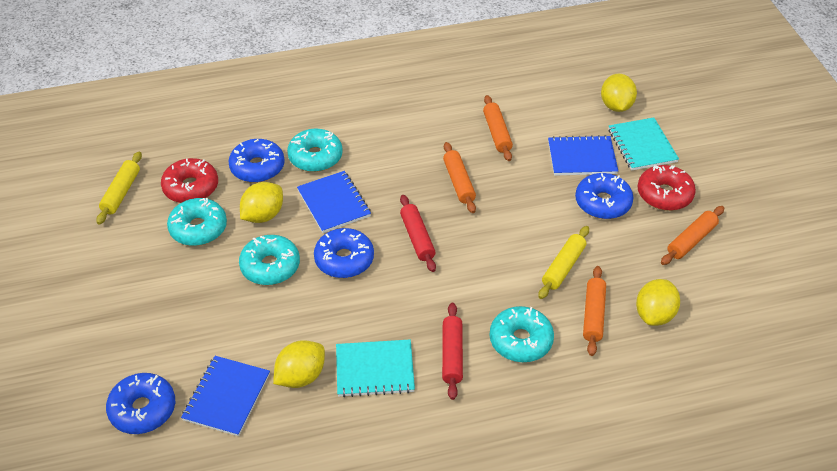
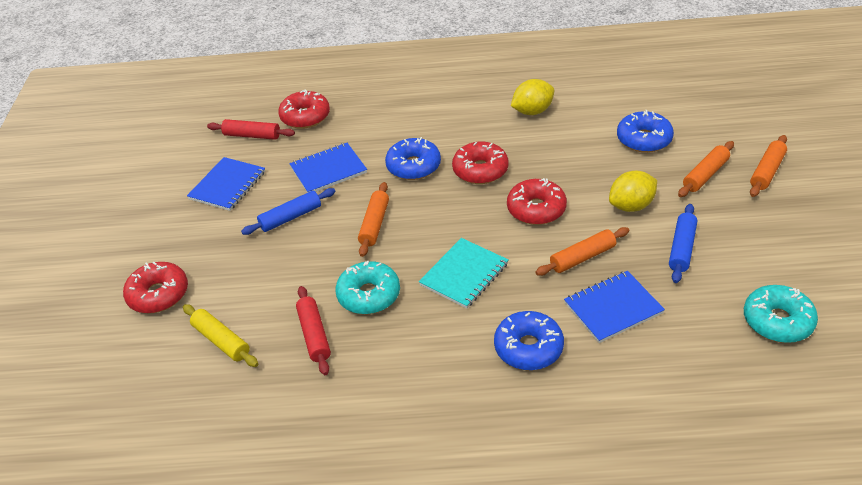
blue donut: 4 -> 3
blue rolling pin: 0 -> 2
red donut: 2 -> 4
turquoise donut: 4 -> 2
turquoise notebook: 2 -> 1
yellow lemon: 4 -> 2
yellow rolling pin: 2 -> 1

